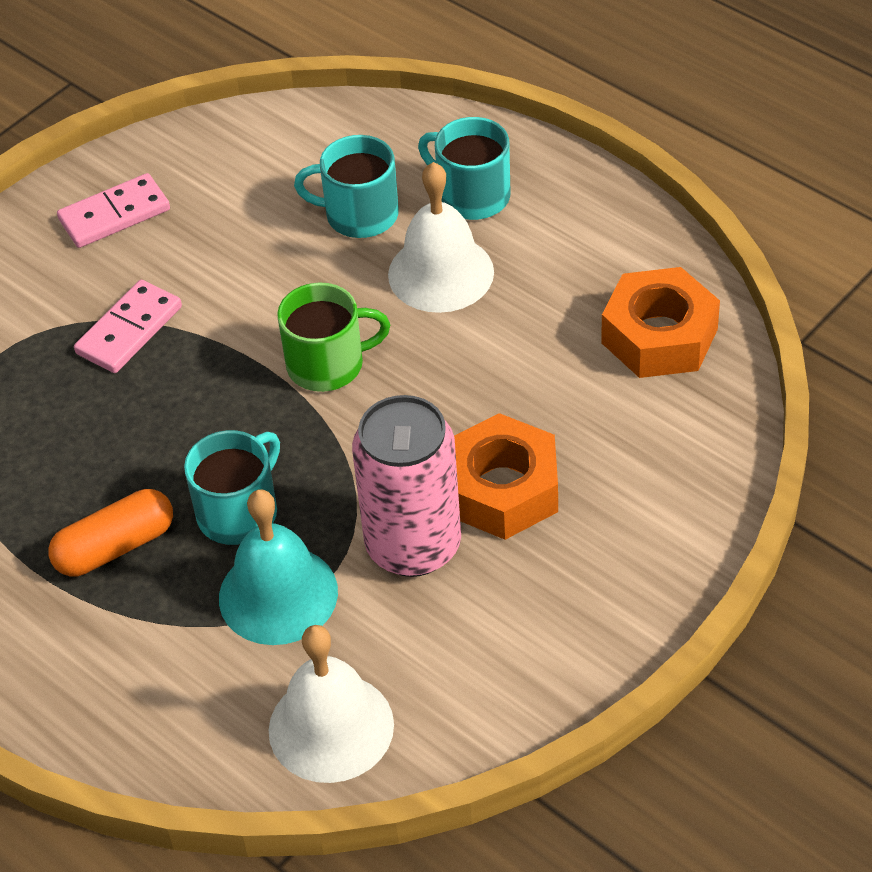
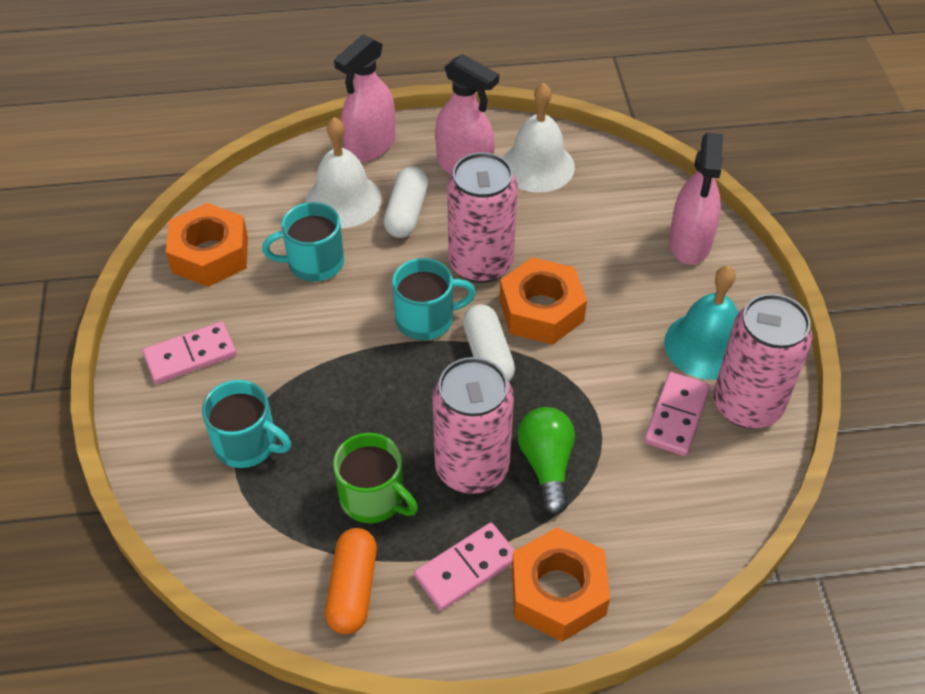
green light bulb: 0 -> 1
orange nut: 2 -> 3
pink can: 1 -> 3
pink domino: 2 -> 3
pink spray bottle: 0 -> 3
white capsule: 0 -> 2

